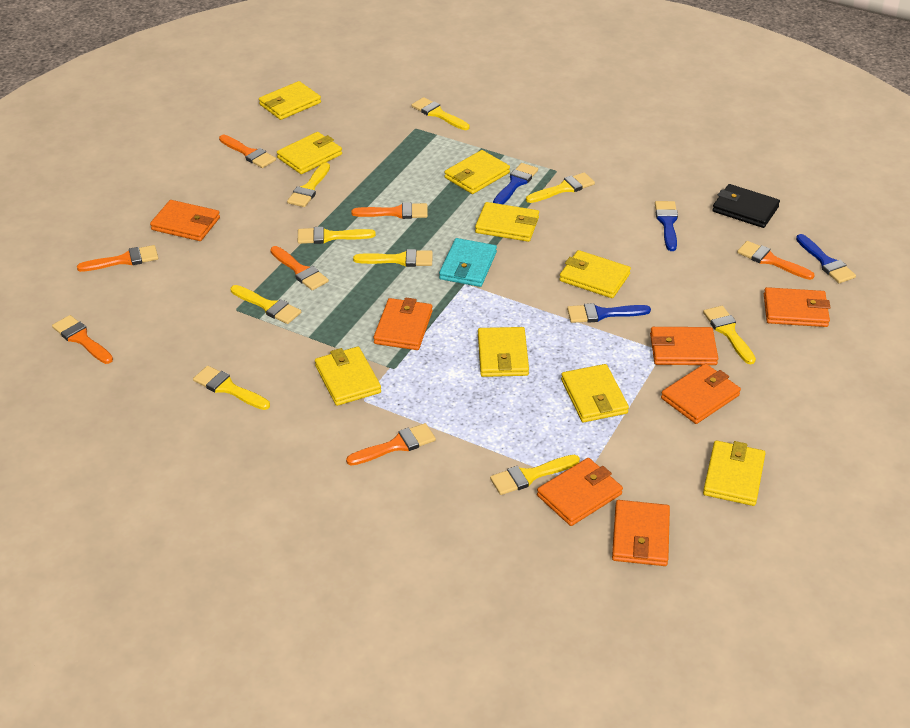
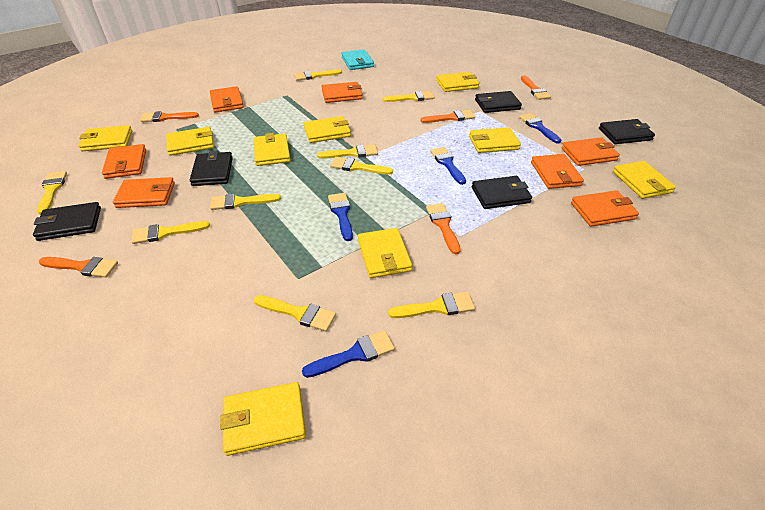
black wallet: 1 -> 5
orange brush: 7 -> 5

